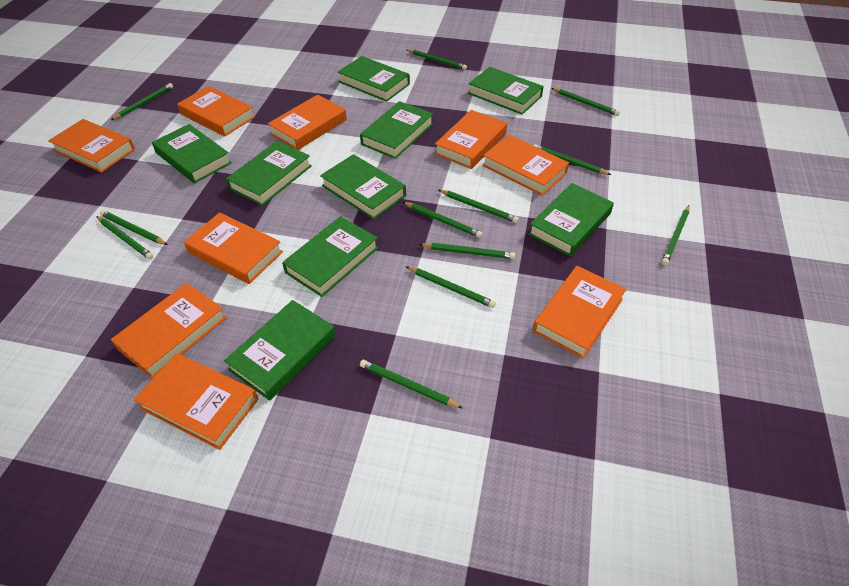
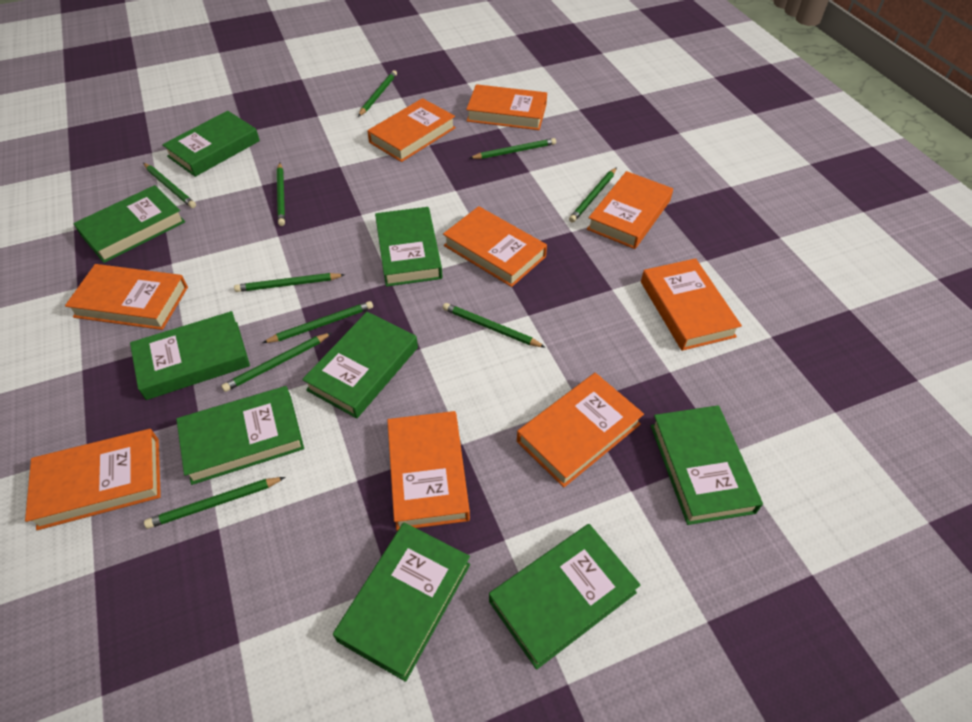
green pencil: 12 -> 10

